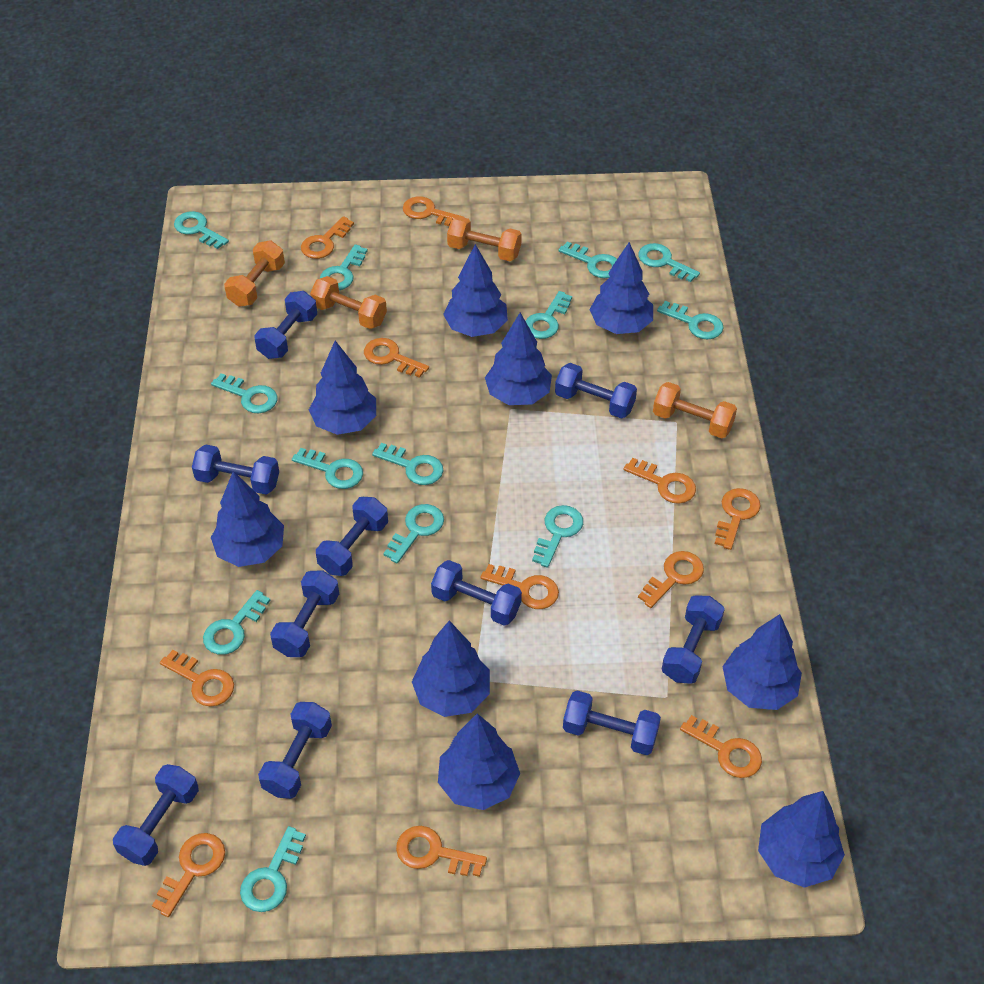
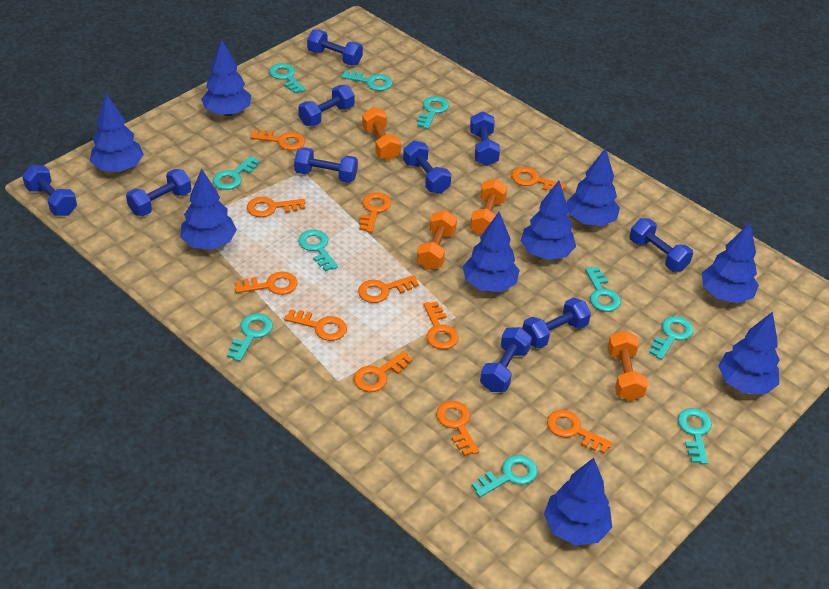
turquoise key: 13 -> 10

